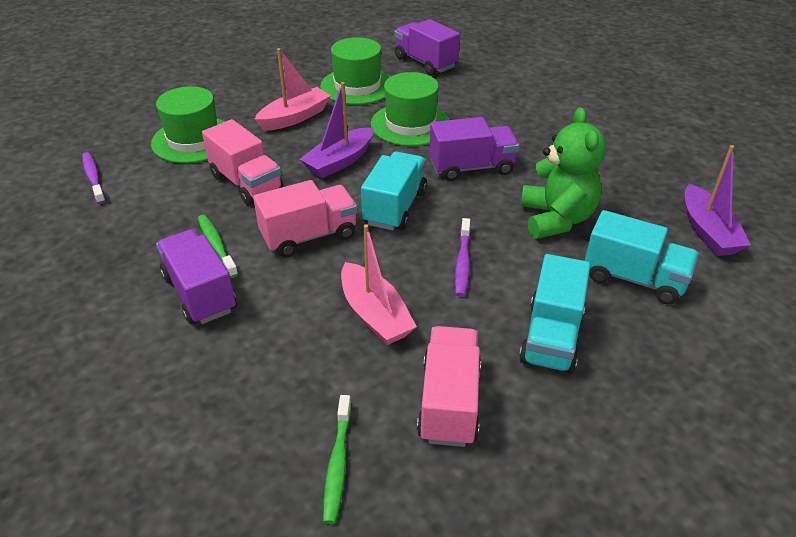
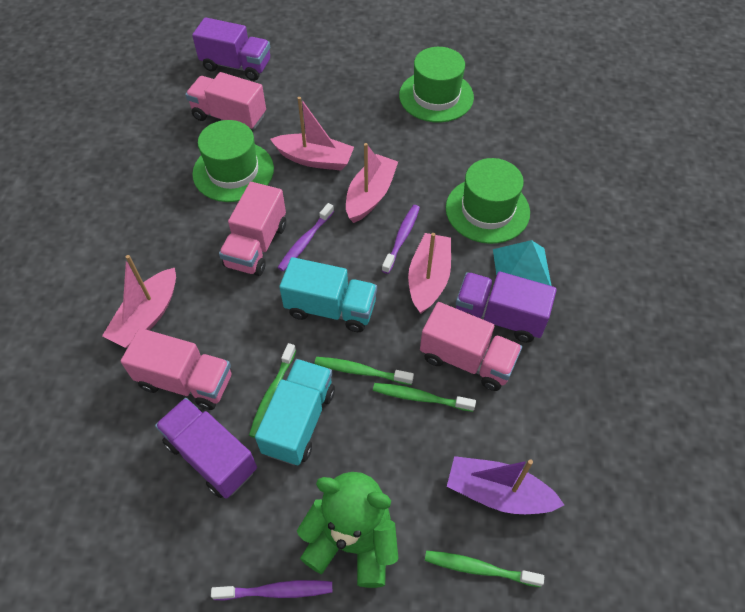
green toothbrush: 2 -> 4
pink boat: 2 -> 4
pink truck: 3 -> 4
purple boat: 2 -> 1
purple toothbrush: 2 -> 3
turquoise pyramid: 0 -> 1
turquoise truck: 3 -> 2

